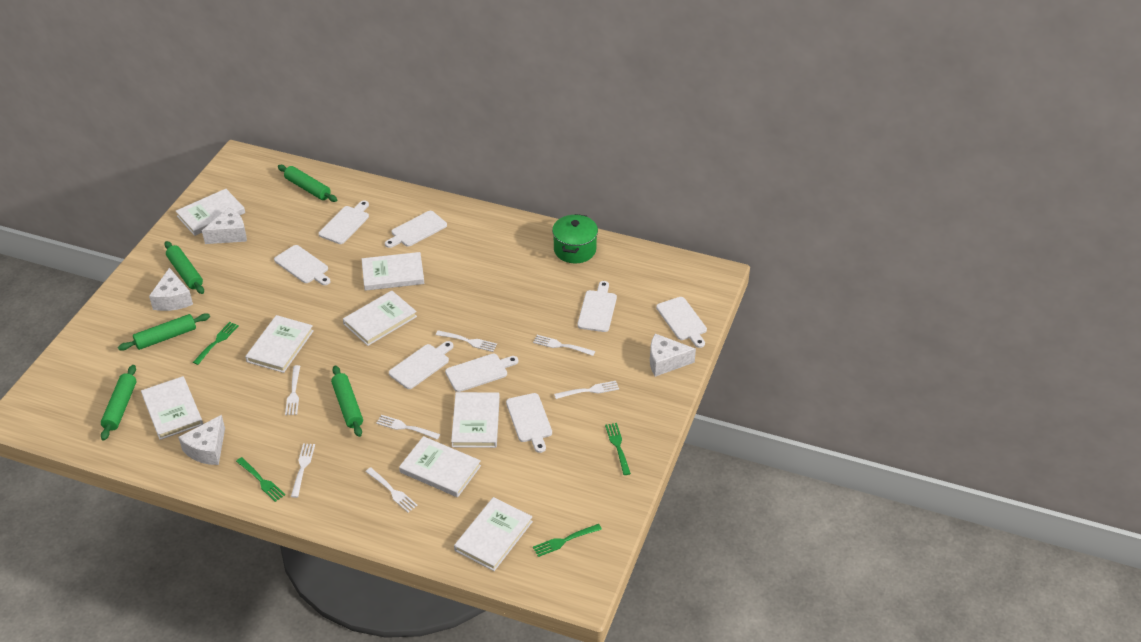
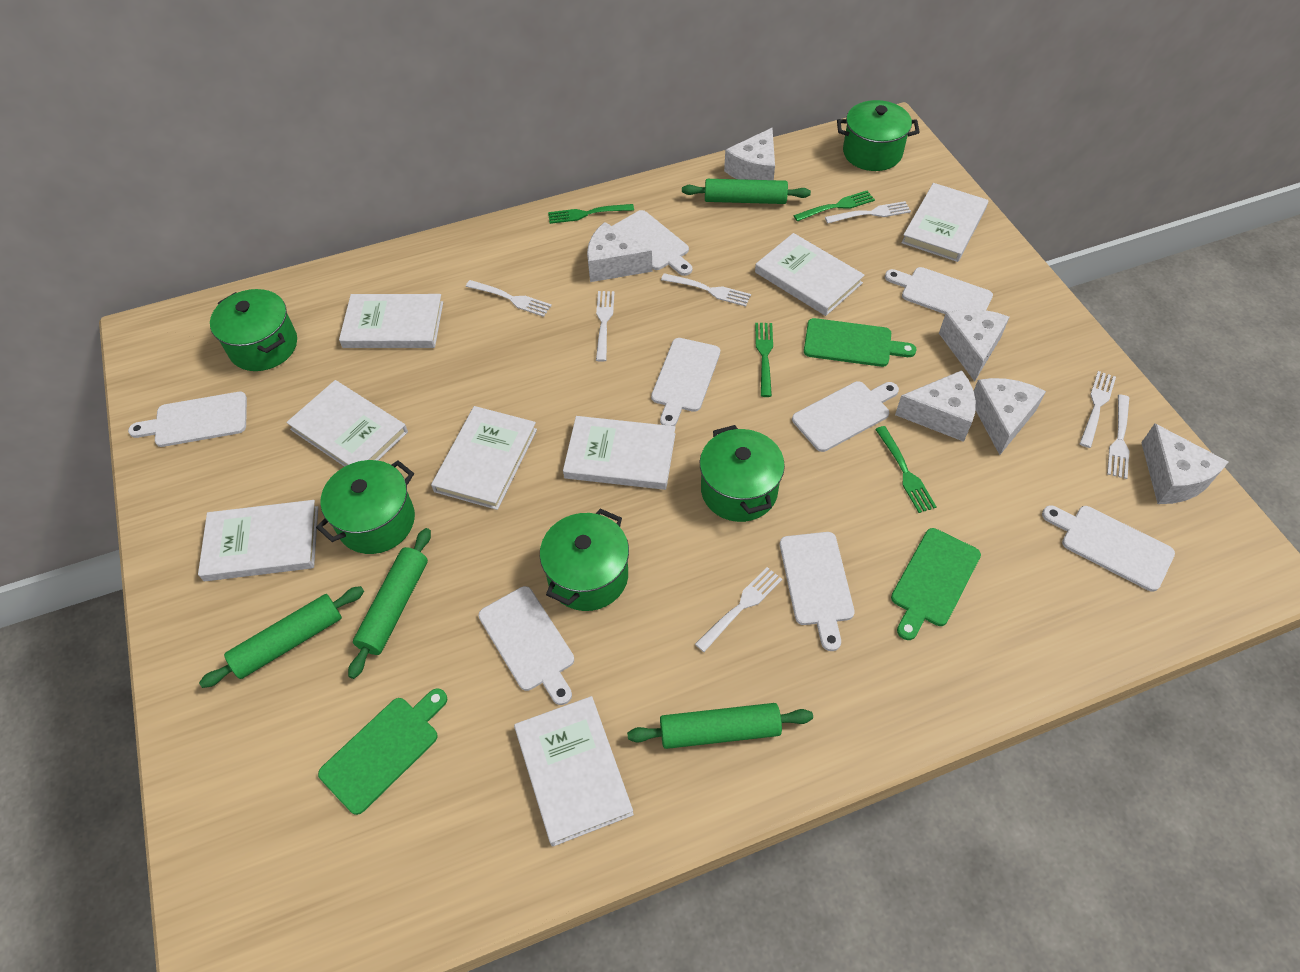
green cutting board: 0 -> 3
green pot: 1 -> 5
green rolling pin: 5 -> 4
white cheese: 4 -> 6

